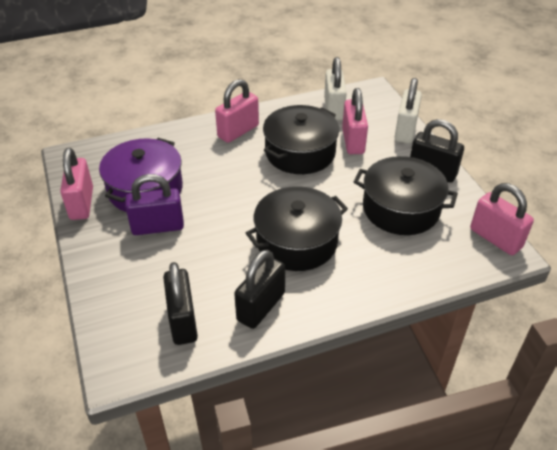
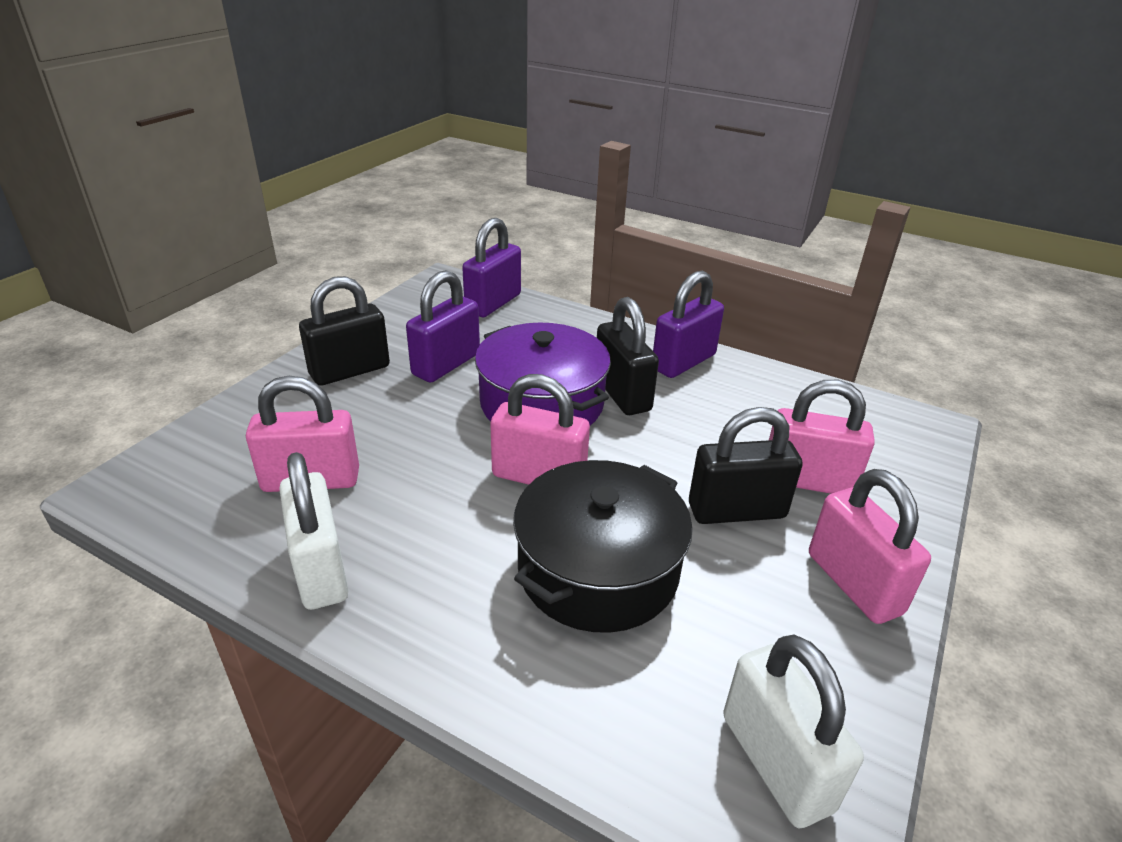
black pot: 3 -> 1
purple padlock: 1 -> 3

